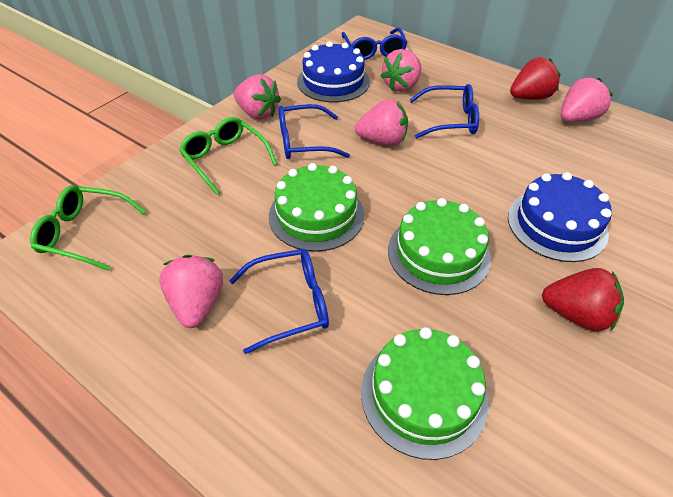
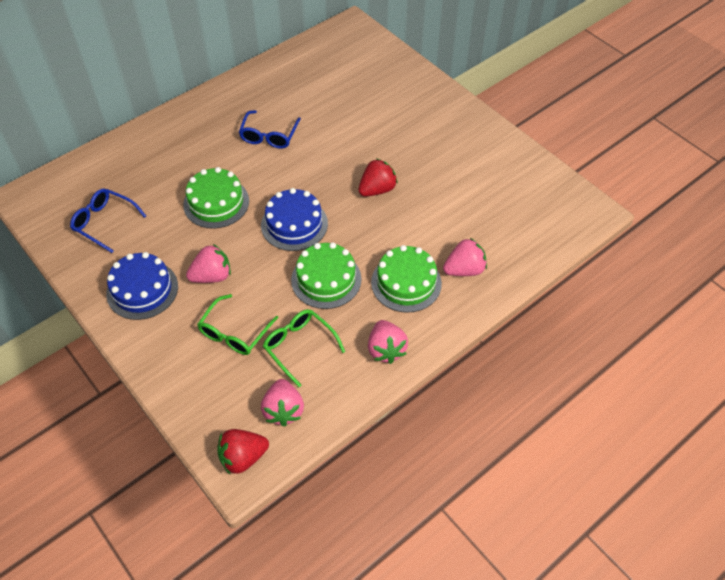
blue glasses: 4 -> 2
pink strawberry: 5 -> 4

